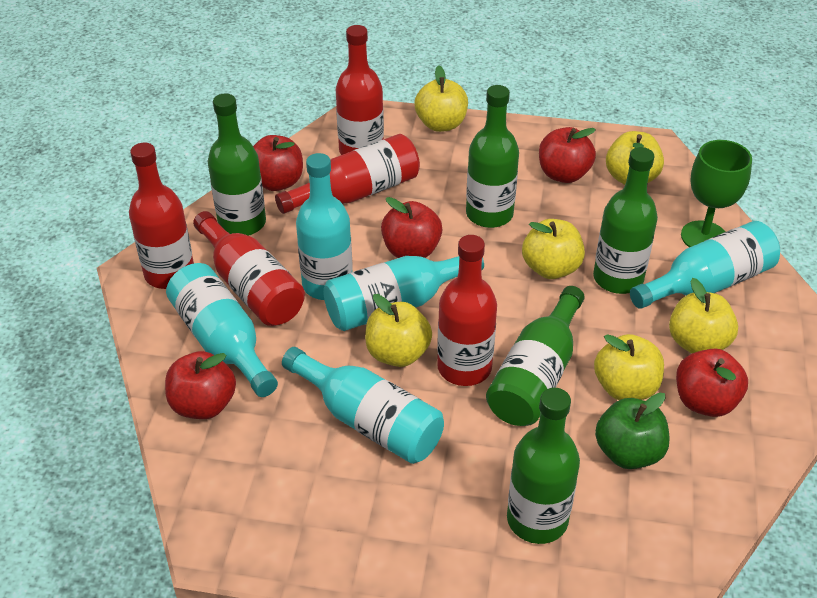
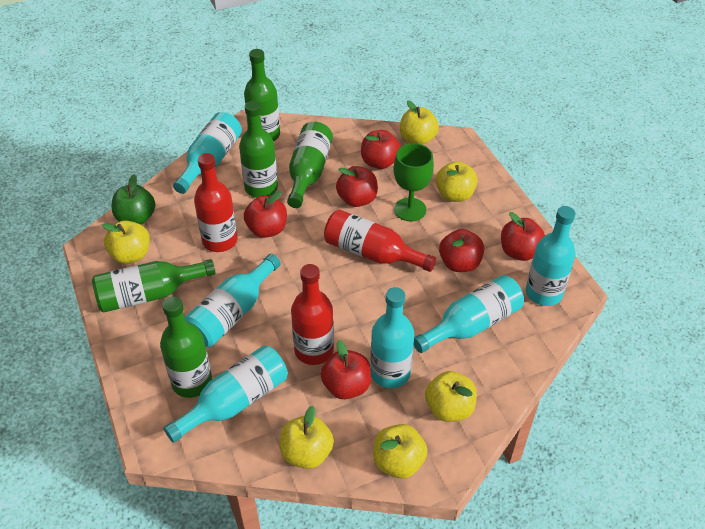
red apple: 5 -> 6
red bottle: 5 -> 3
turquoise bottle: 5 -> 6

